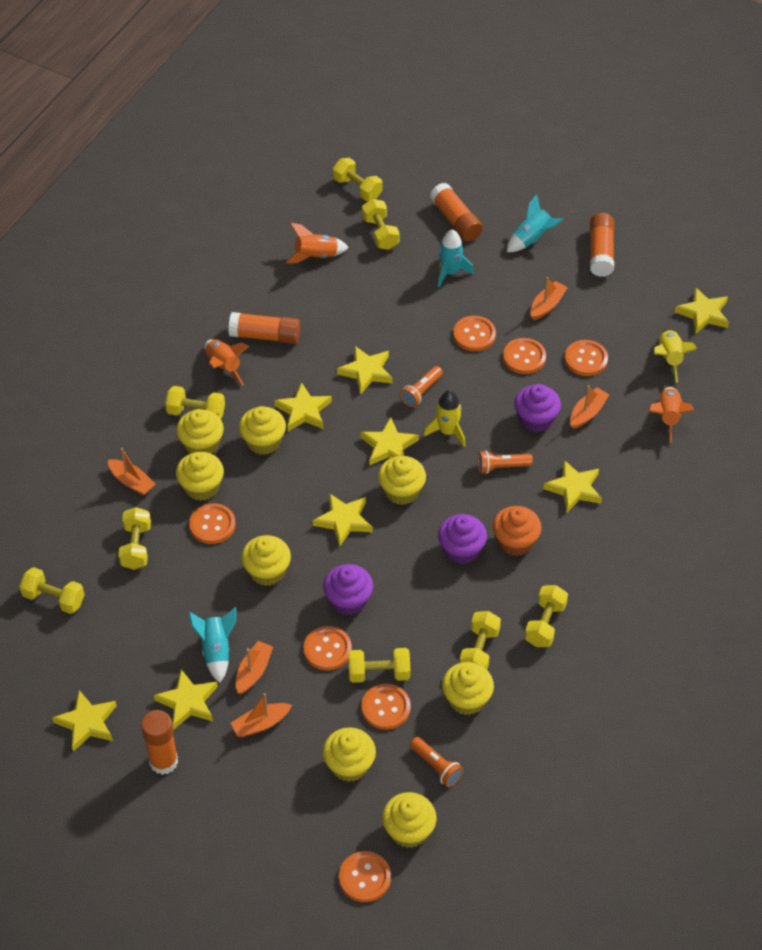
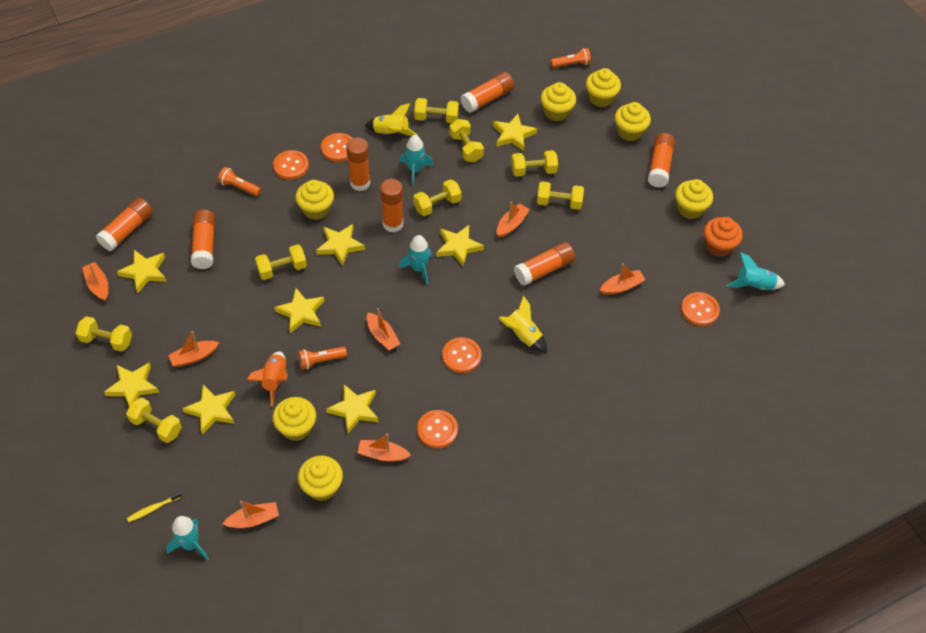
orange boat: 5 -> 7
orange button: 7 -> 5
orange glue stick: 4 -> 7
orange rocket: 3 -> 1
purple cupcake: 3 -> 0
turquoise rocket: 3 -> 4
yellow cupcake: 8 -> 7
yellow toothbrush: 0 -> 1

